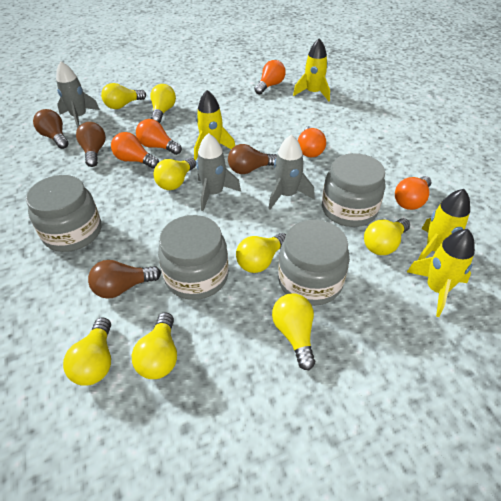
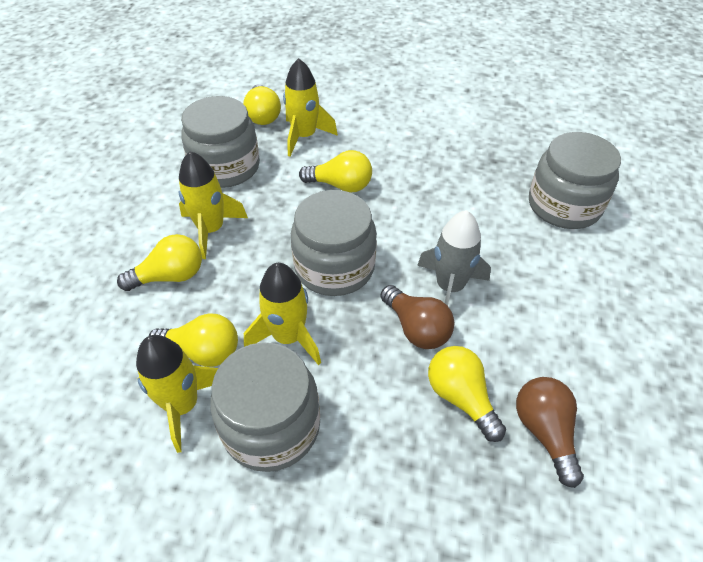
brown light bulb: 4 -> 2
grey rocket: 3 -> 1
orange light bulb: 5 -> 0
yellow light bulb: 8 -> 5

